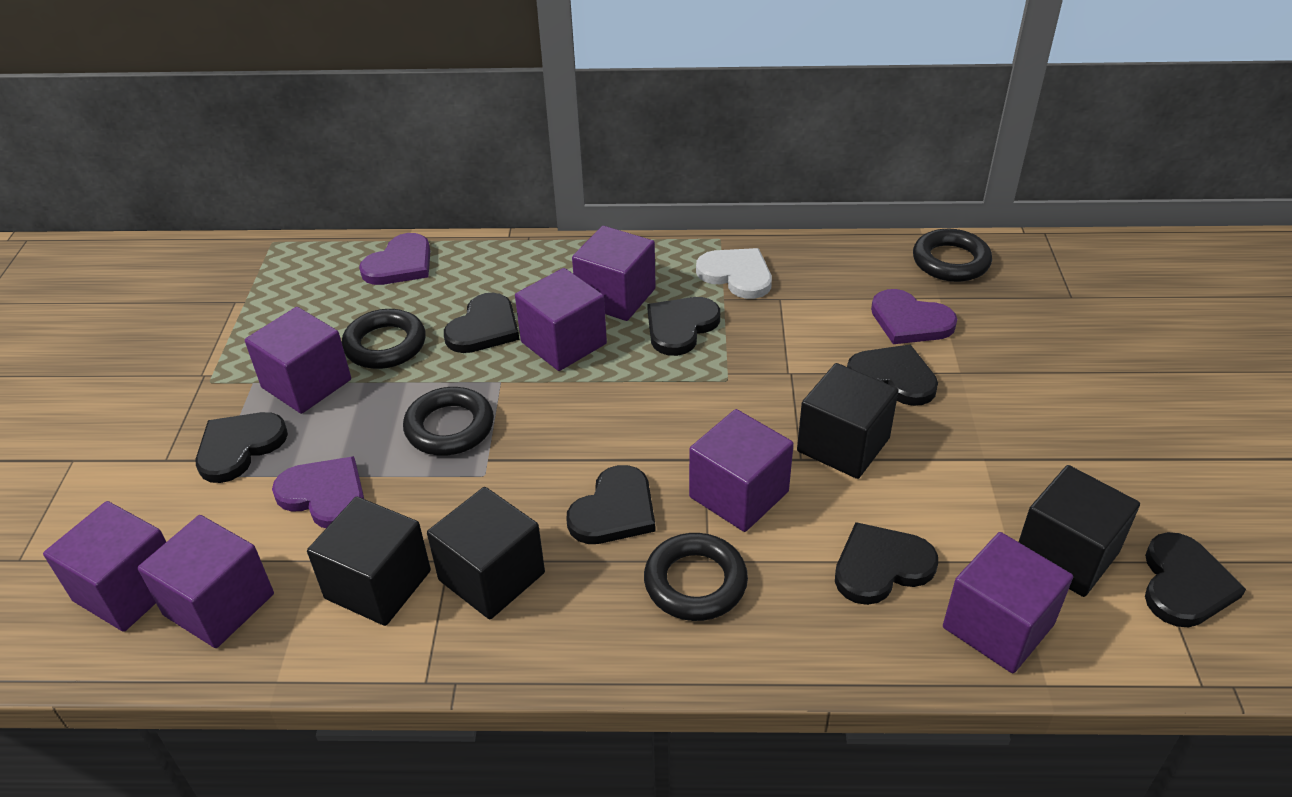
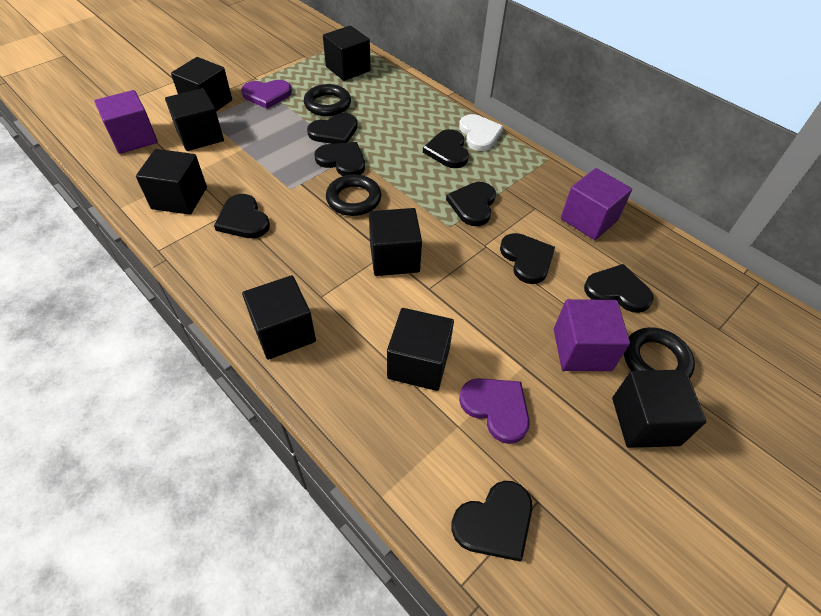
black cube: 4 -> 8
black heart: 7 -> 8
black ring: 4 -> 3
purple cube: 7 -> 3
purple heart: 3 -> 2

